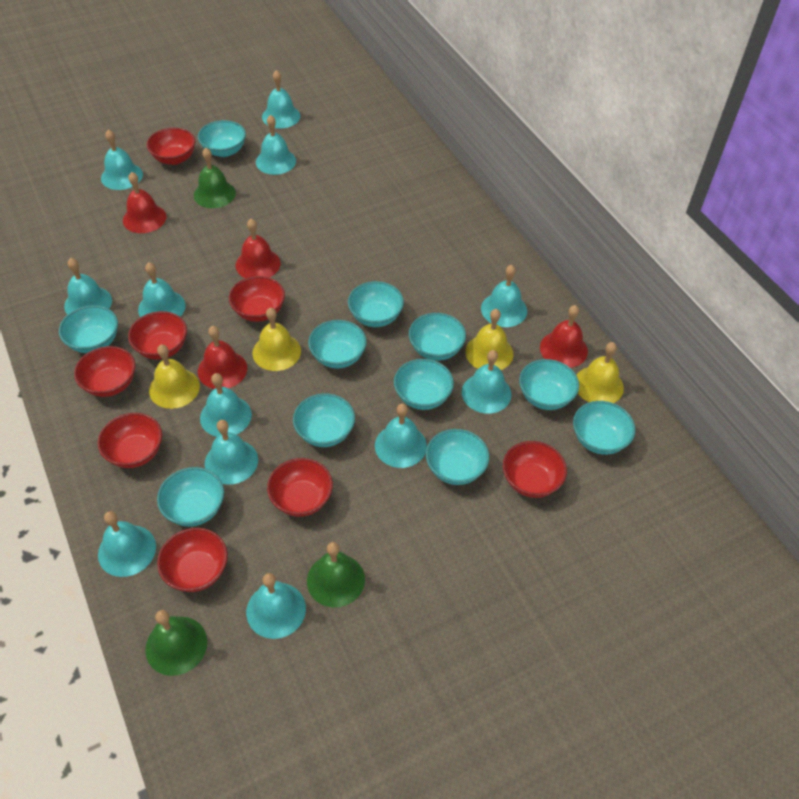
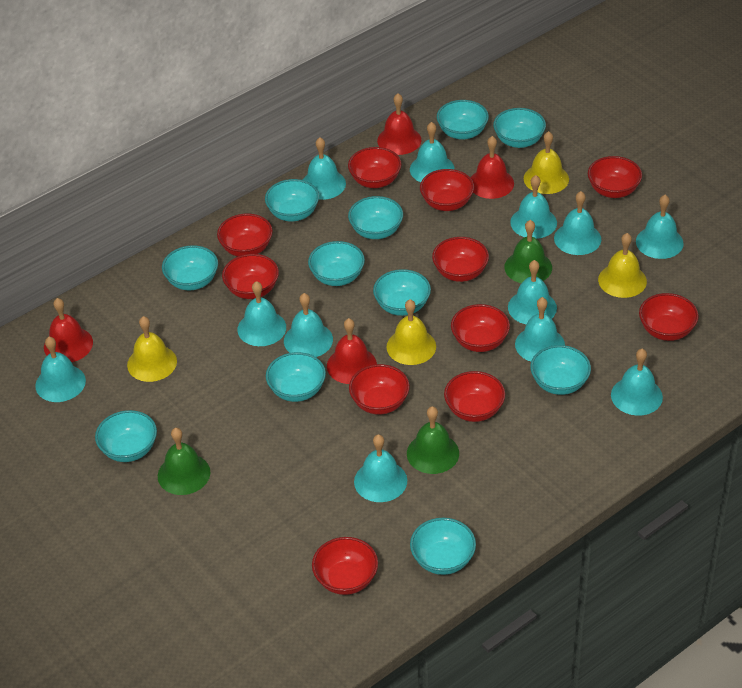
red bowl: 8 -> 11

